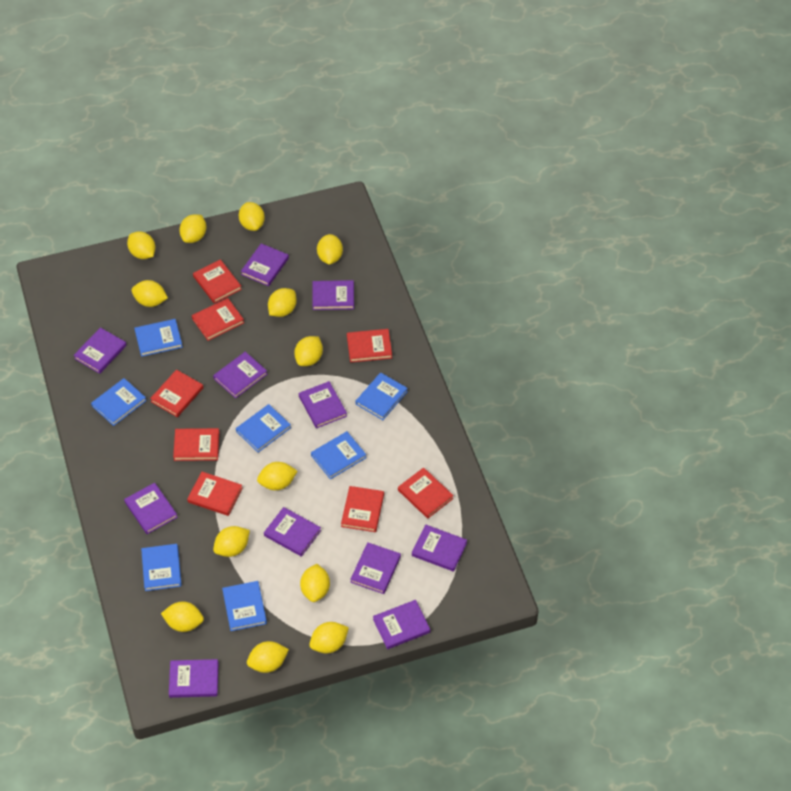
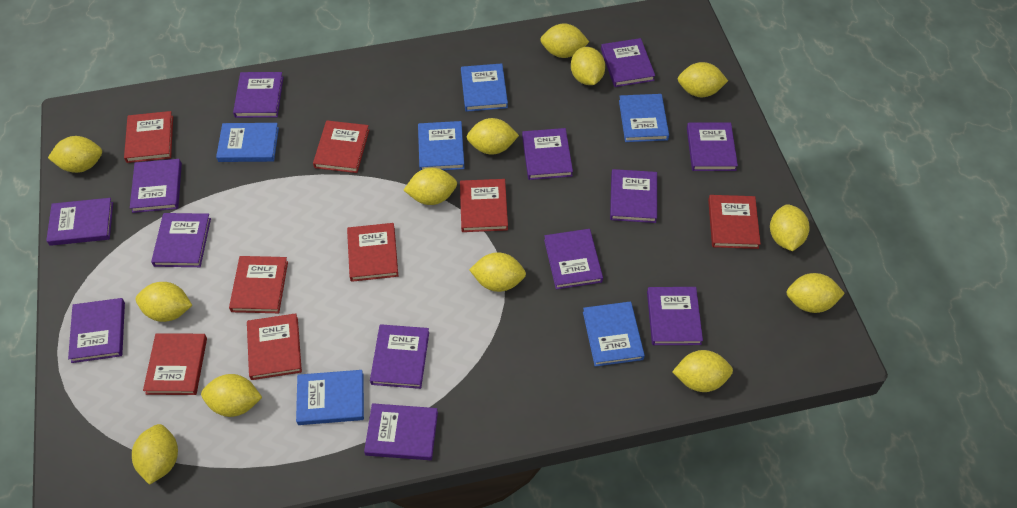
blue book: 7 -> 6
purple book: 11 -> 13

